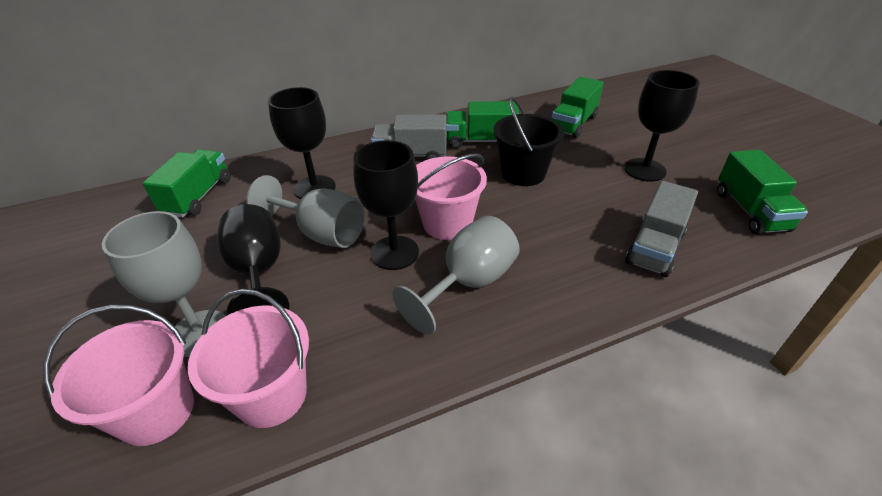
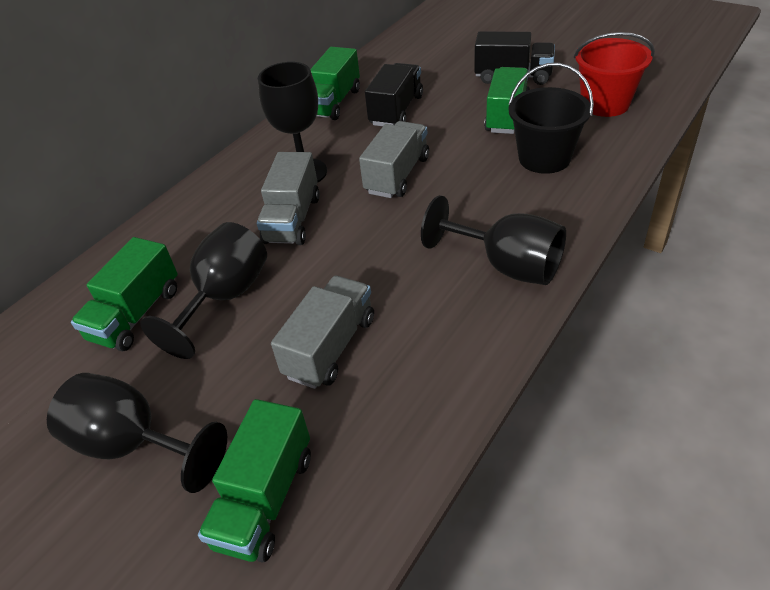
black truck: 0 -> 2
grey goblet: 3 -> 0
grey truck: 2 -> 3
pink bucket: 3 -> 0
red bucket: 0 -> 1

